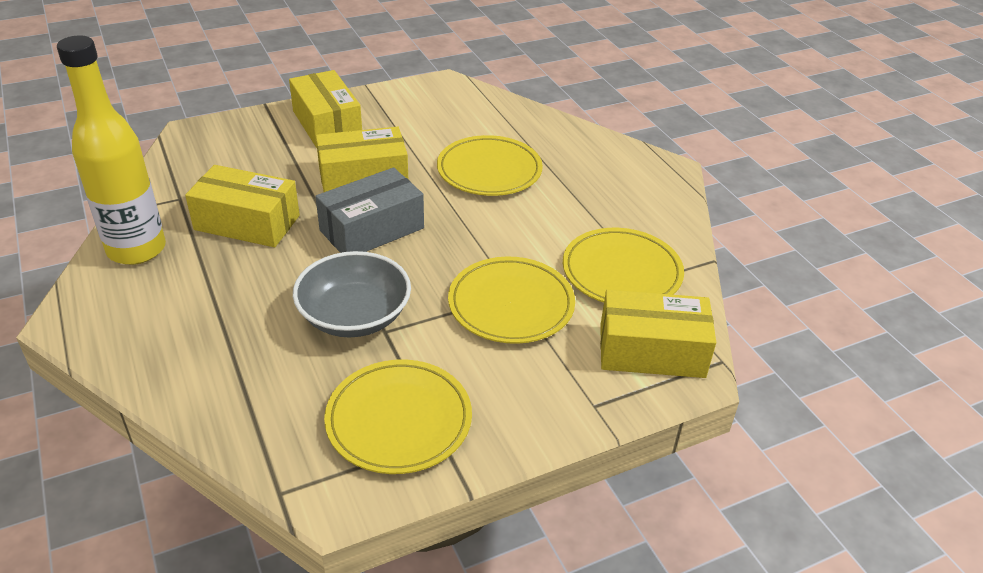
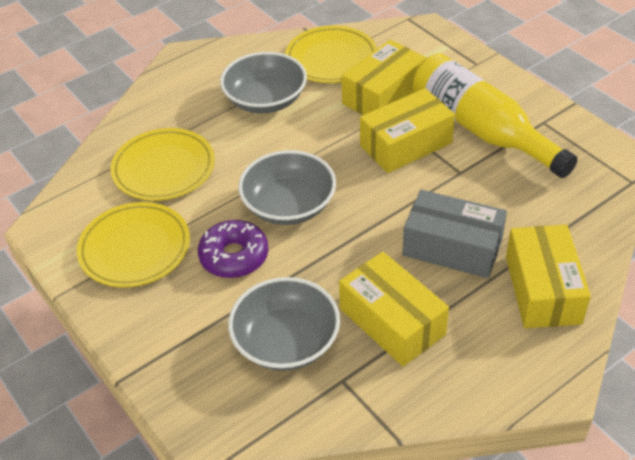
grey bowl: 1 -> 3
purple donut: 0 -> 1
yellow plate: 4 -> 3

